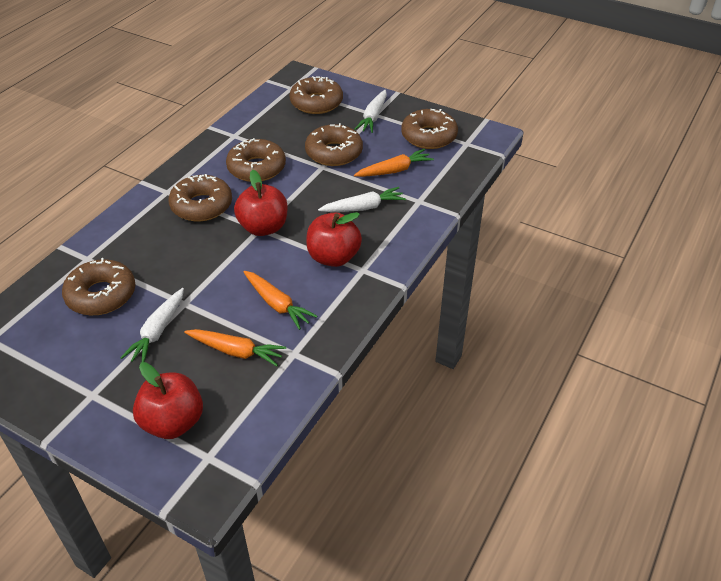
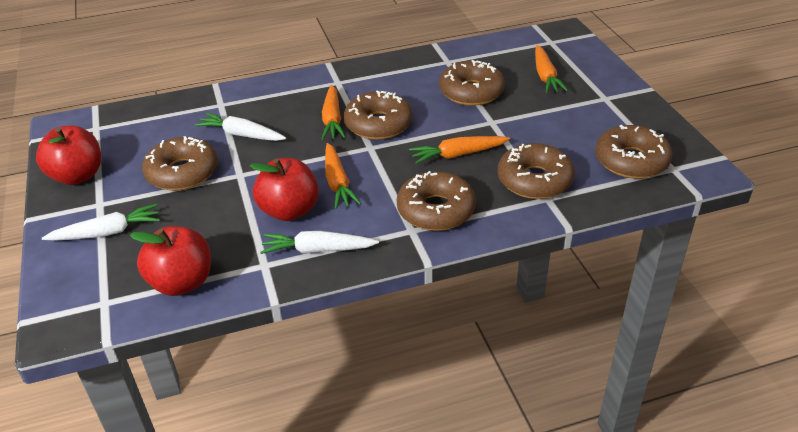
orange carrot: 3 -> 4

